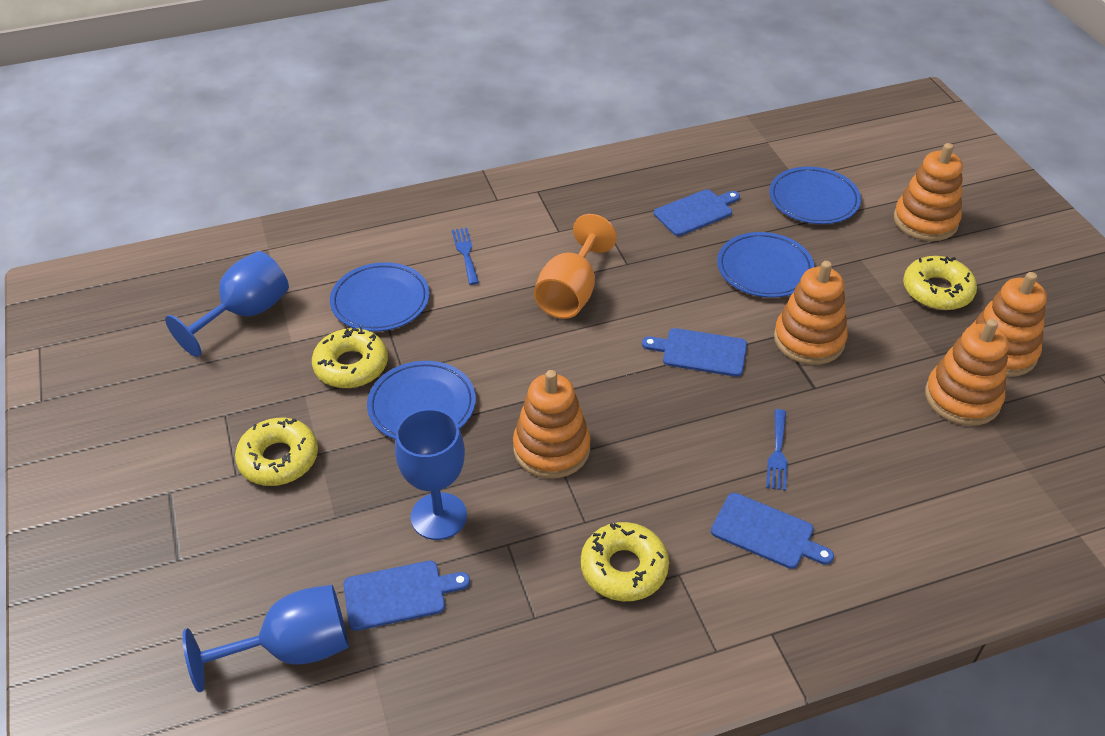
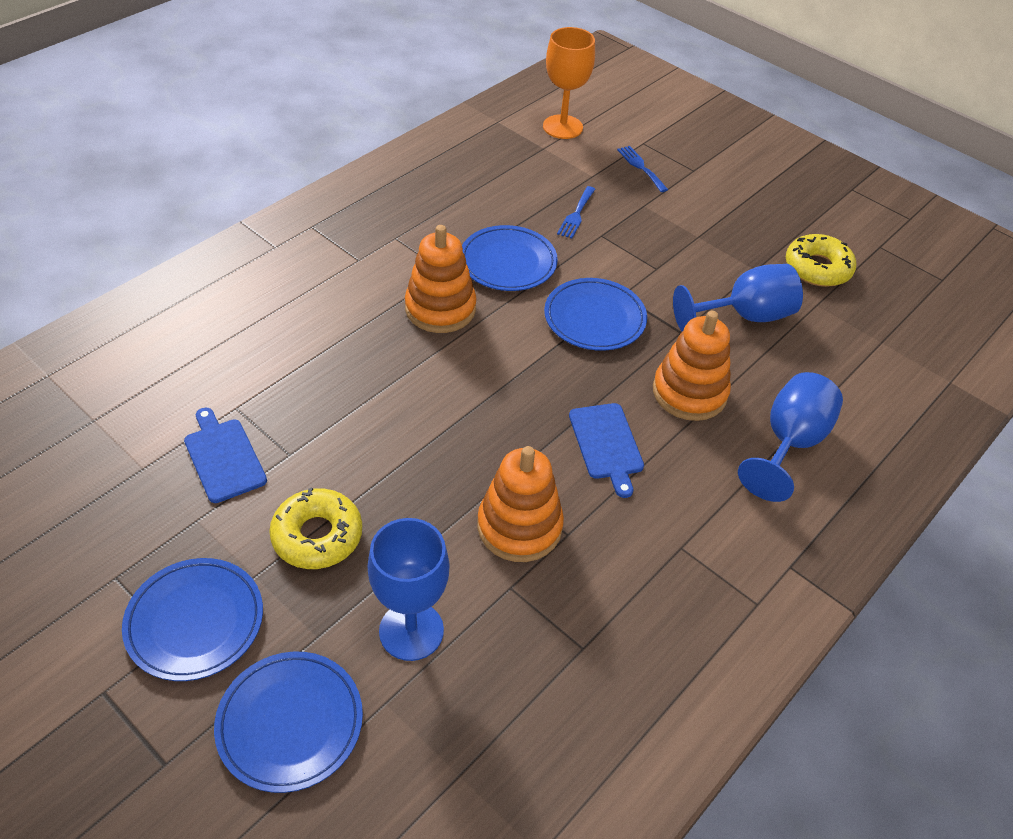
blue cutting board: 4 -> 2
orange stacking toy: 5 -> 3
yellow donut: 4 -> 2

